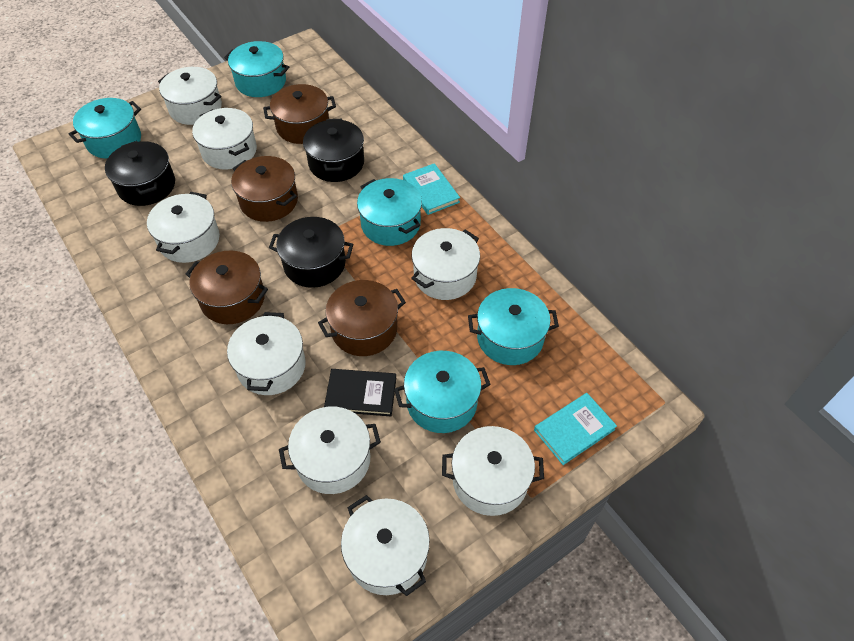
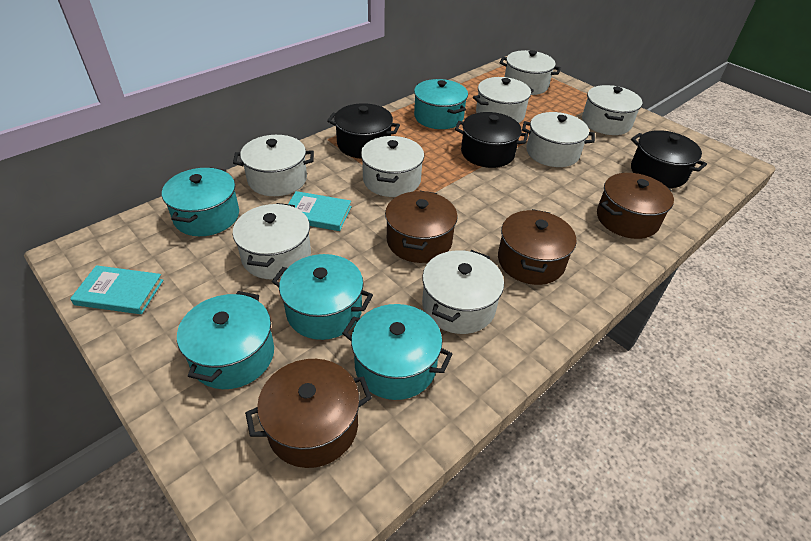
black book: 1 -> 0

